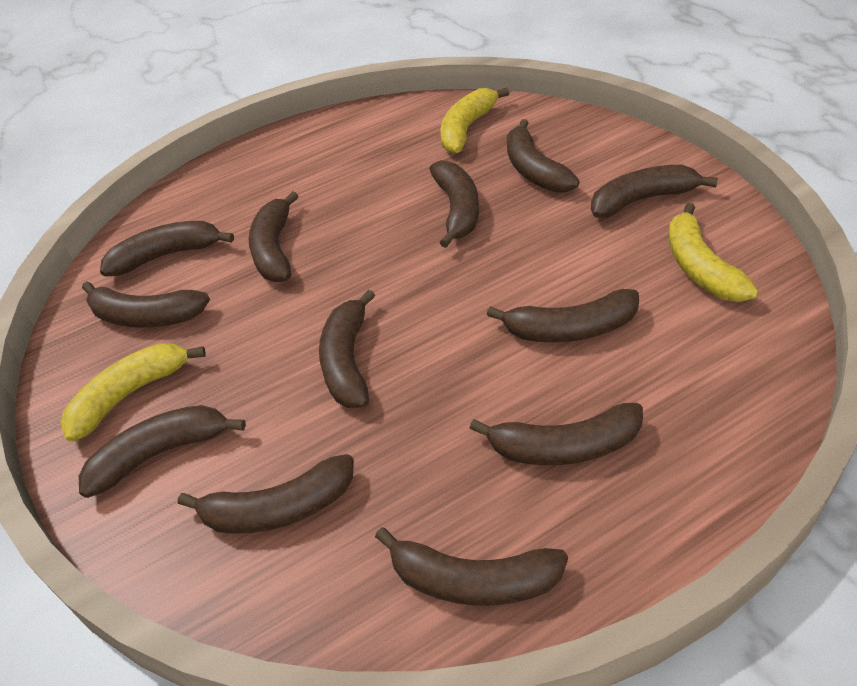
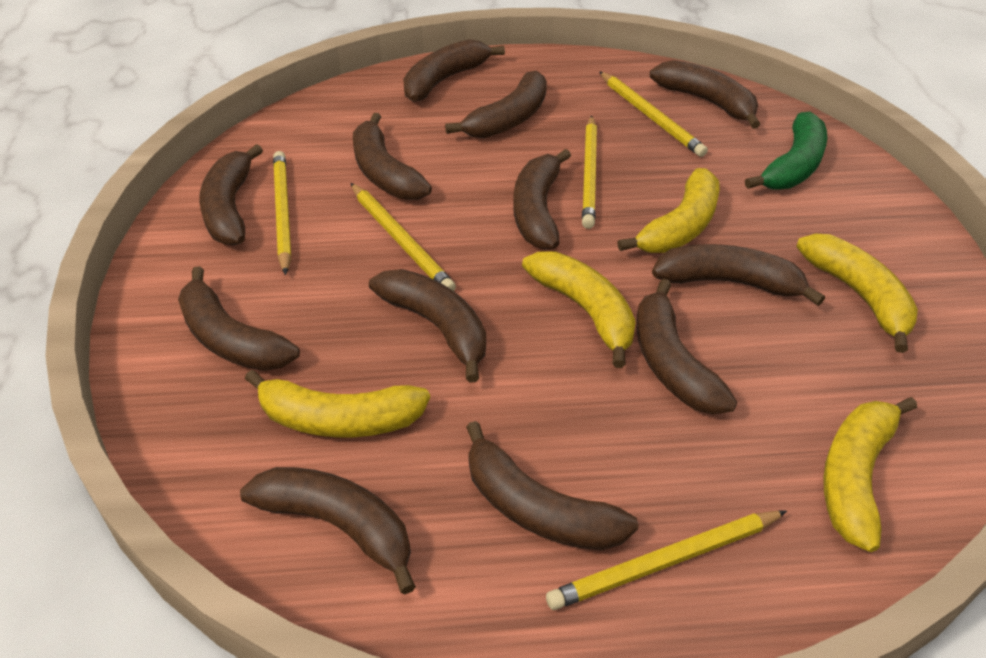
green banana: 0 -> 1
yellow banana: 3 -> 5
yellow pencil: 0 -> 5

